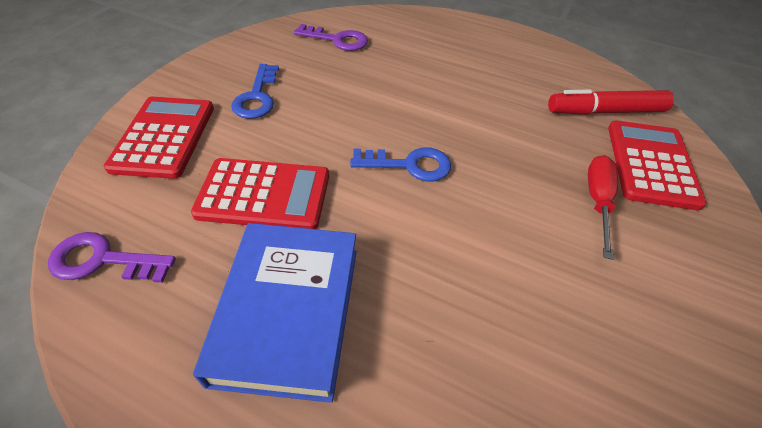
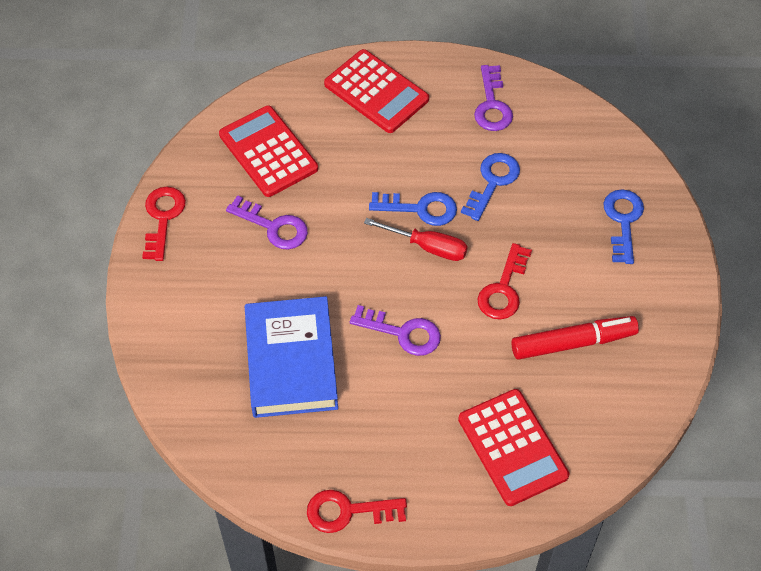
blue key: 2 -> 3
purple key: 2 -> 3
red key: 0 -> 3

